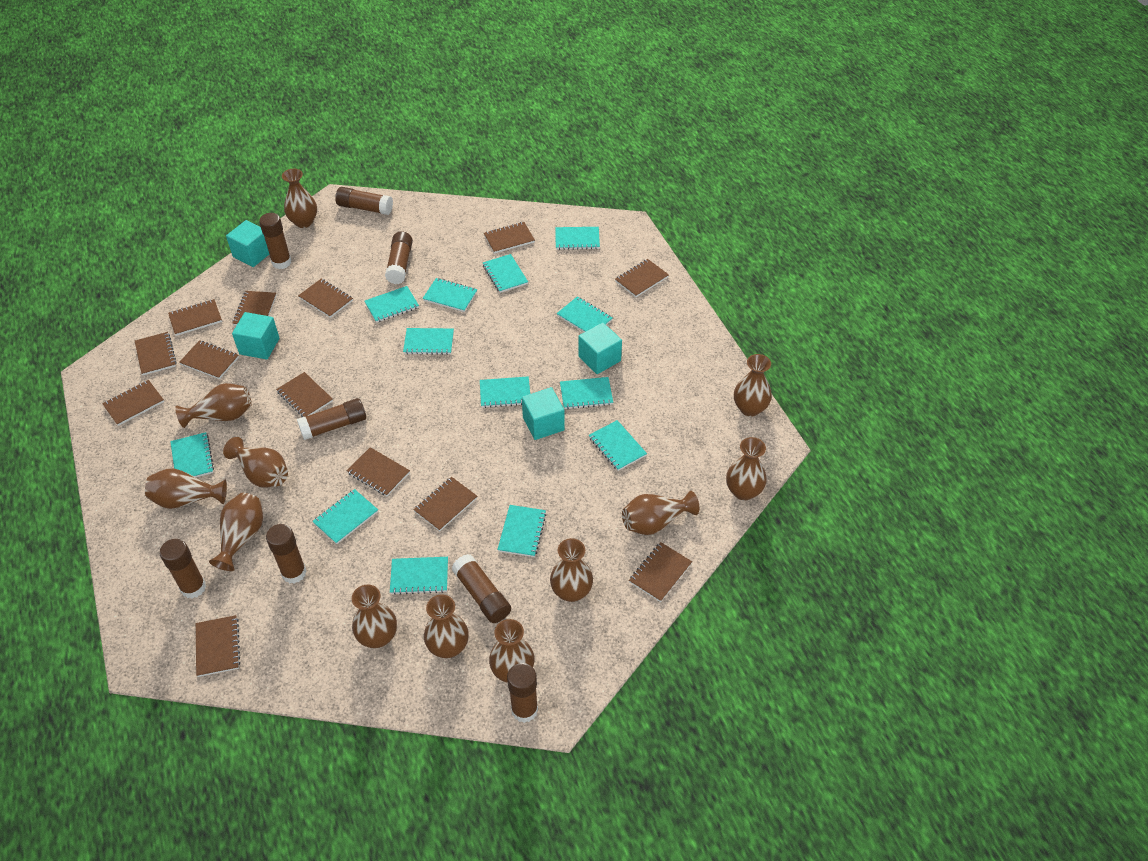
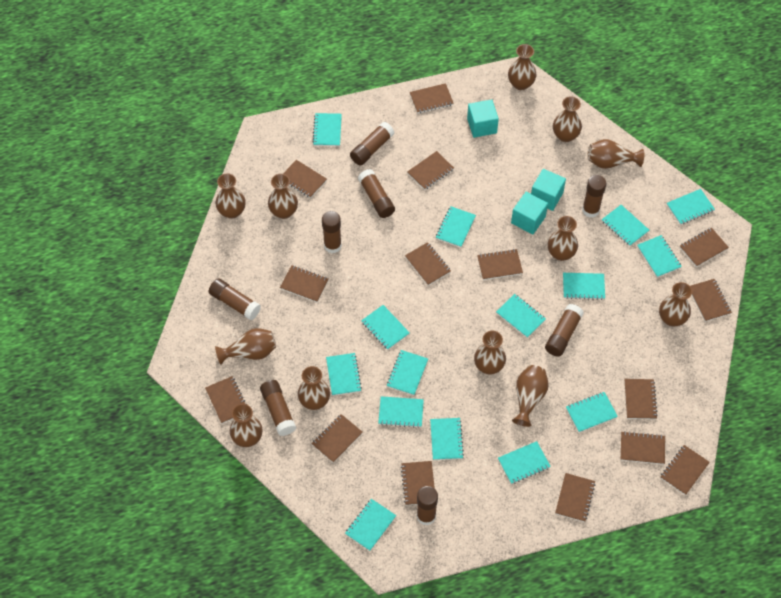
brown notebook: 13 -> 15
turquoise cube: 4 -> 3
turquoise notebook: 13 -> 15

